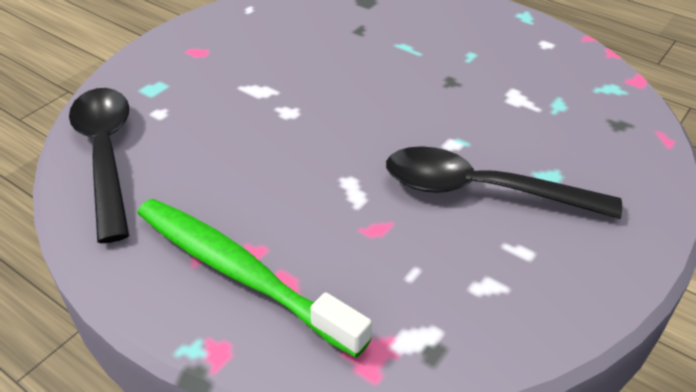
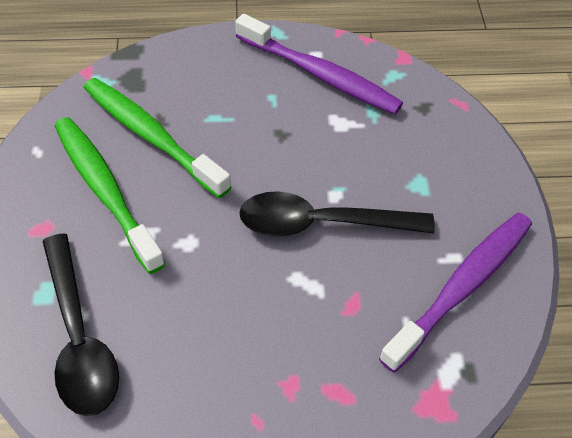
green toothbrush: 1 -> 2
purple toothbrush: 0 -> 2

